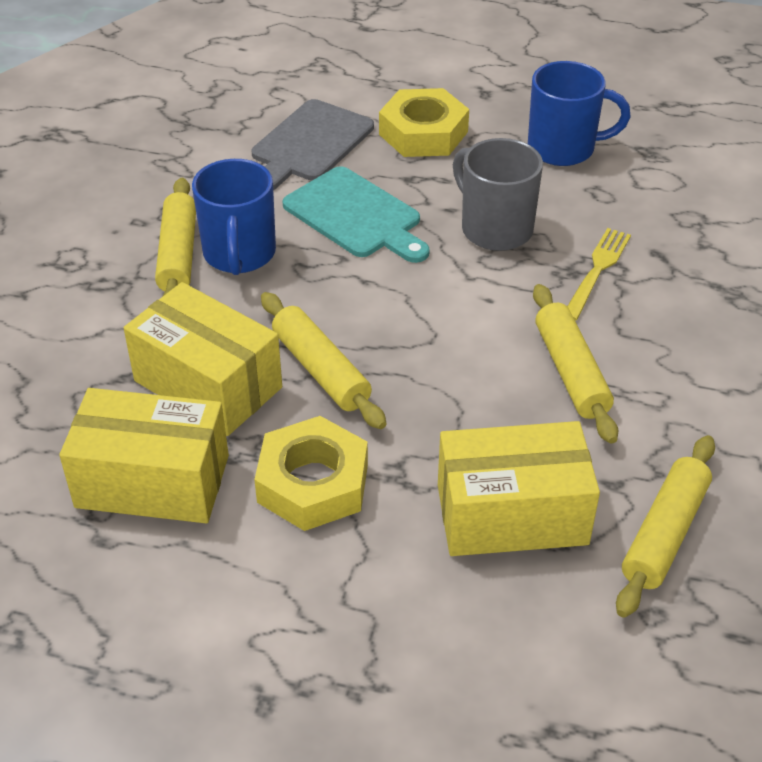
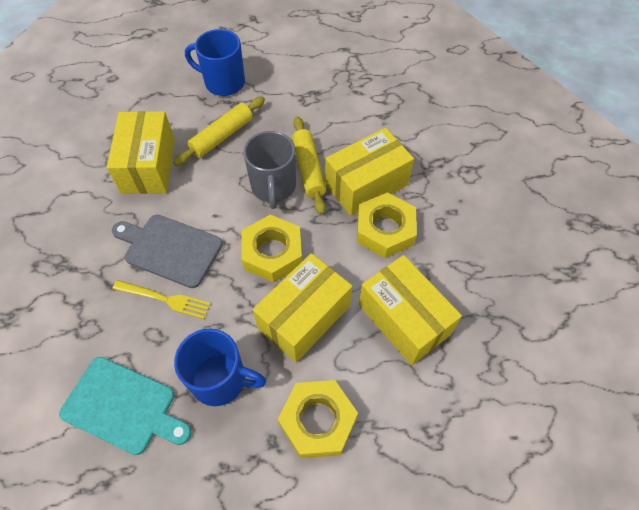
yellow box: 3 -> 4
yellow nut: 2 -> 3
yellow rolling pin: 4 -> 2

